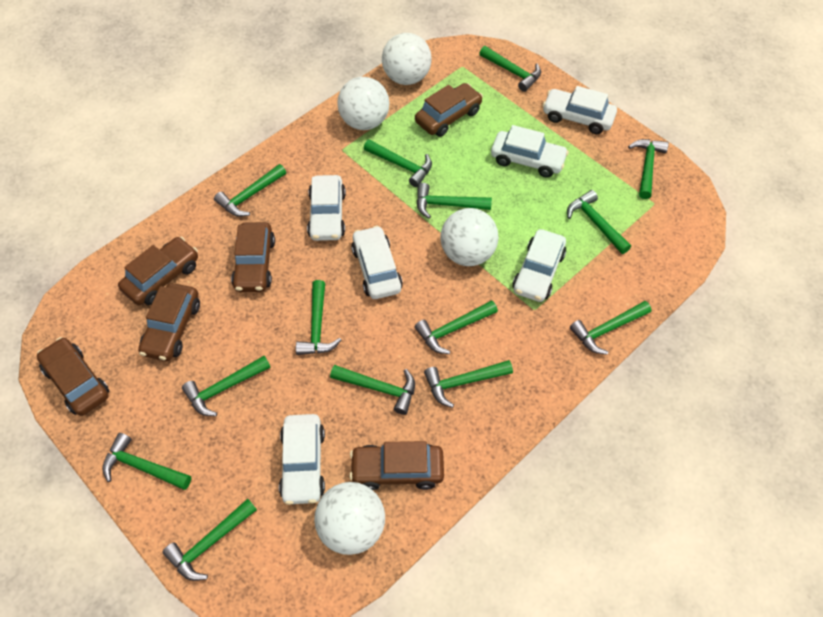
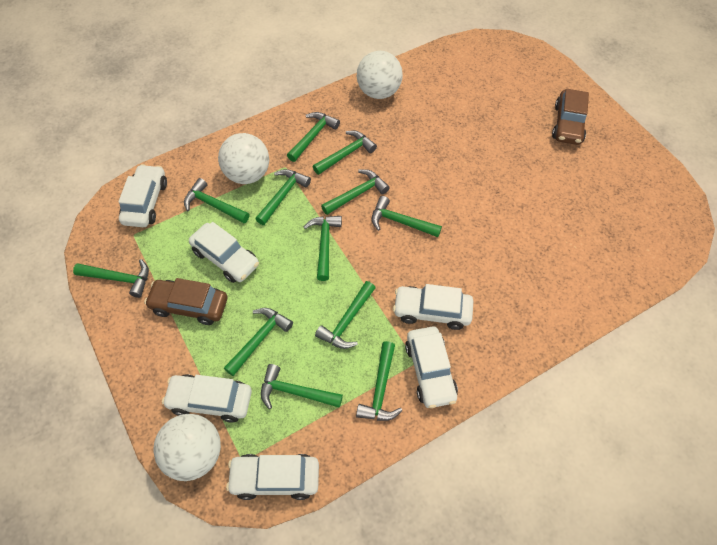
brown car: 6 -> 2
green hammer: 14 -> 12
white ball: 4 -> 3

